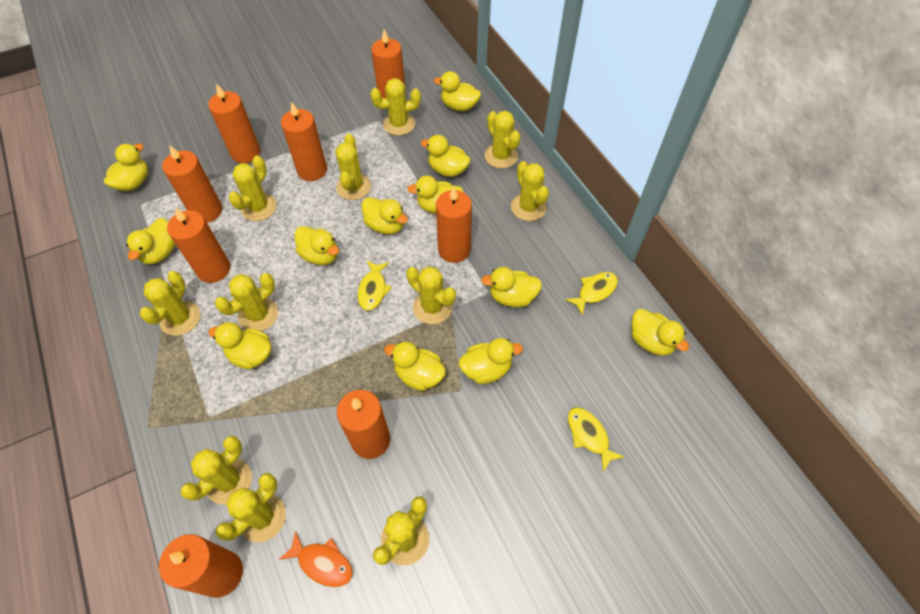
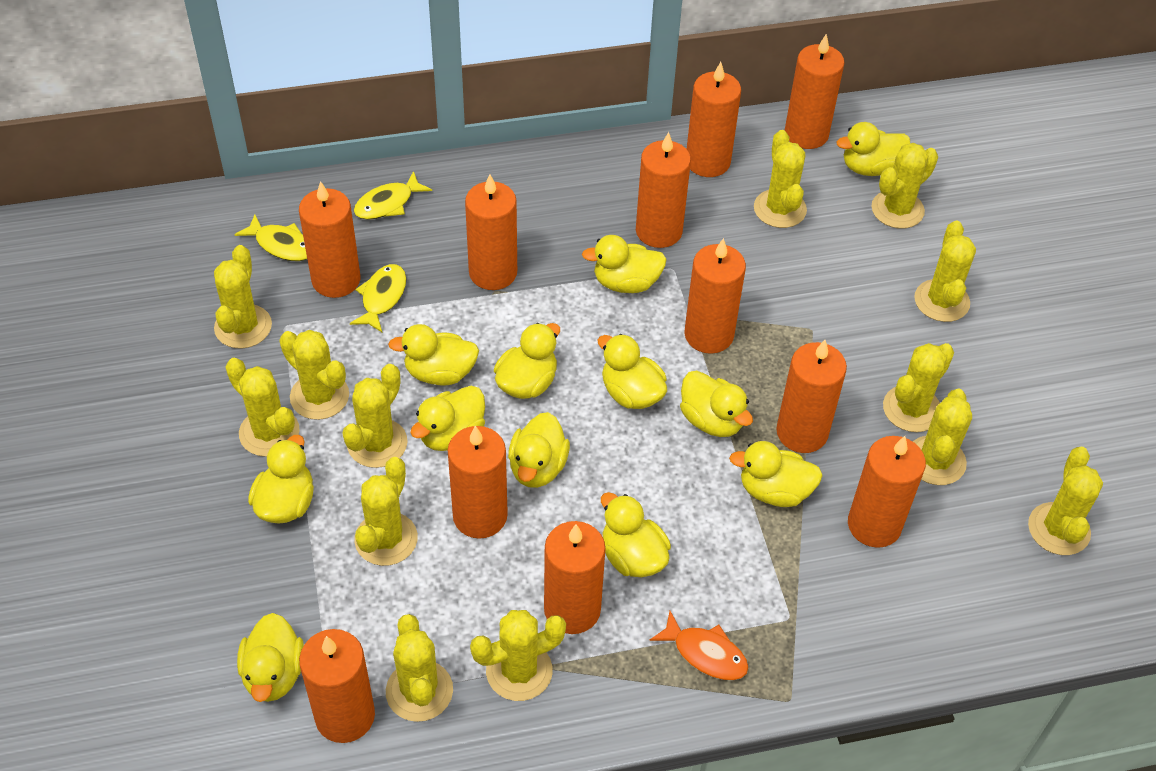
orange candle: 8 -> 11
yellow cactus: 11 -> 13

